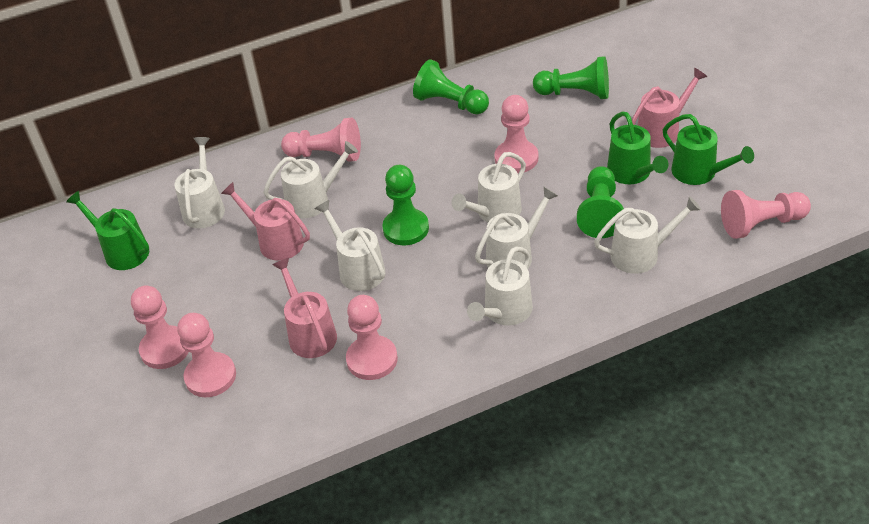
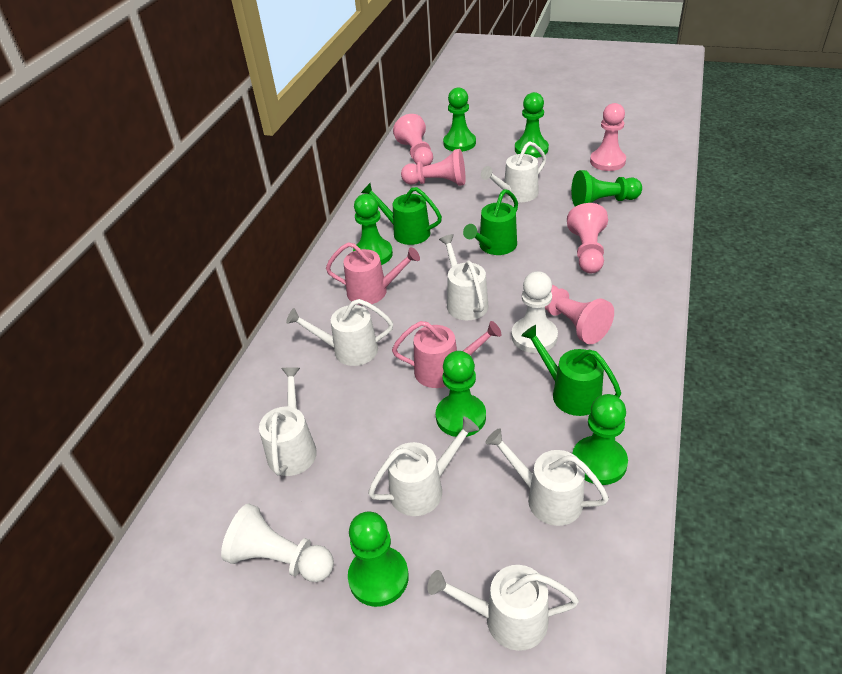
green pawn: 4 -> 7
pink pawn: 6 -> 5
pink watering can: 3 -> 2
white pawn: 0 -> 2

